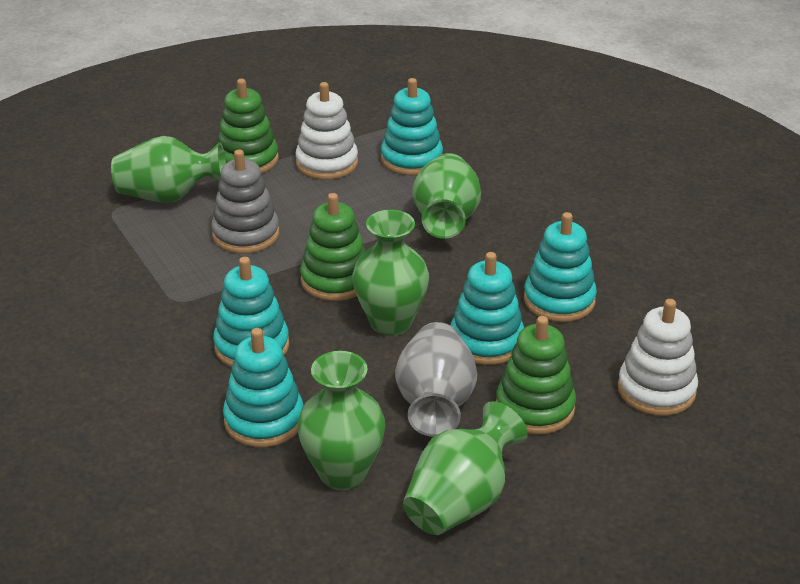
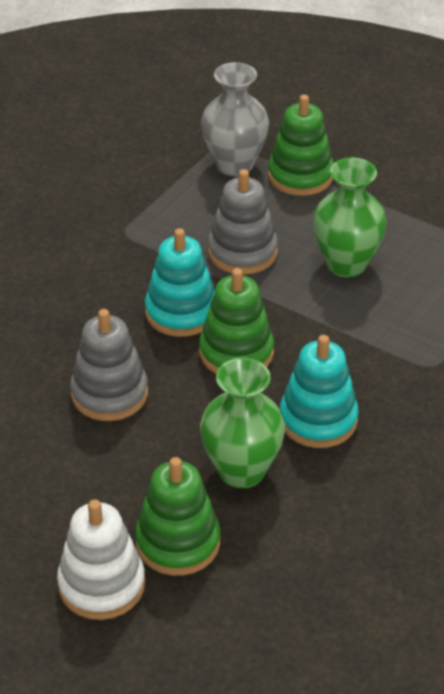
green vase: 5 -> 2
grey stacking toy: 1 -> 2
turquoise stacking toy: 5 -> 2
white stacking toy: 2 -> 1

